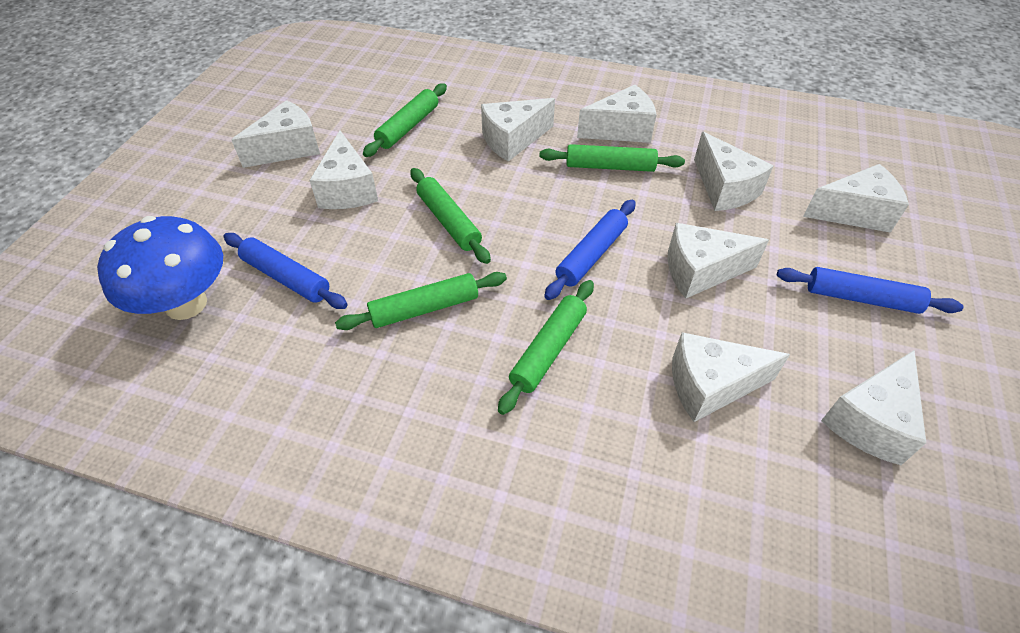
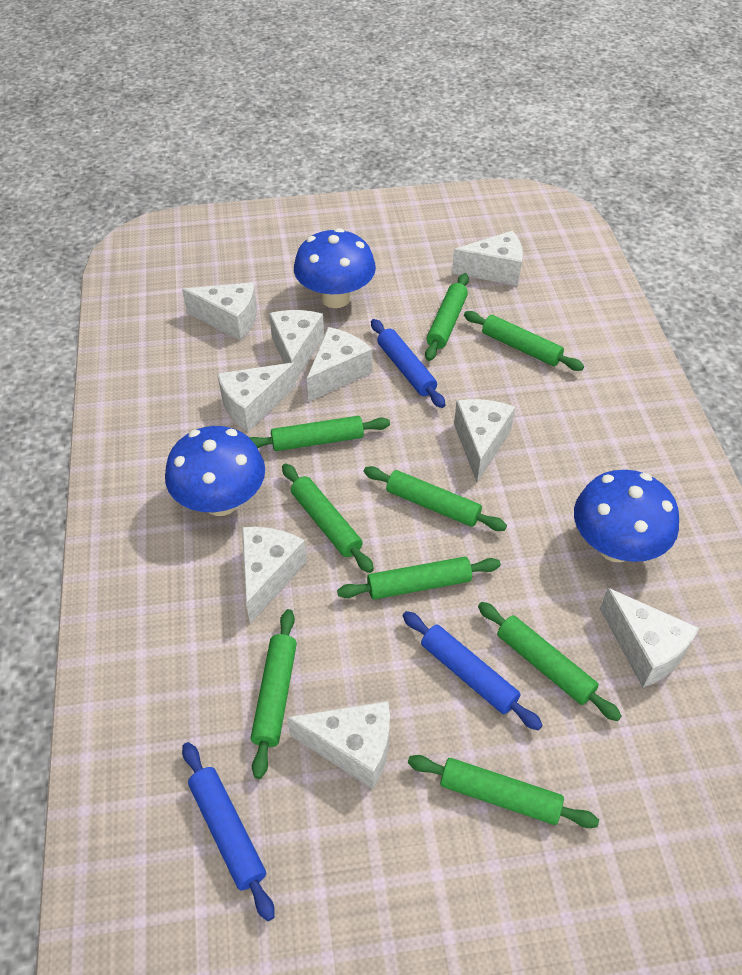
blue mushroom: 1 -> 3
green rolling pin: 5 -> 9

